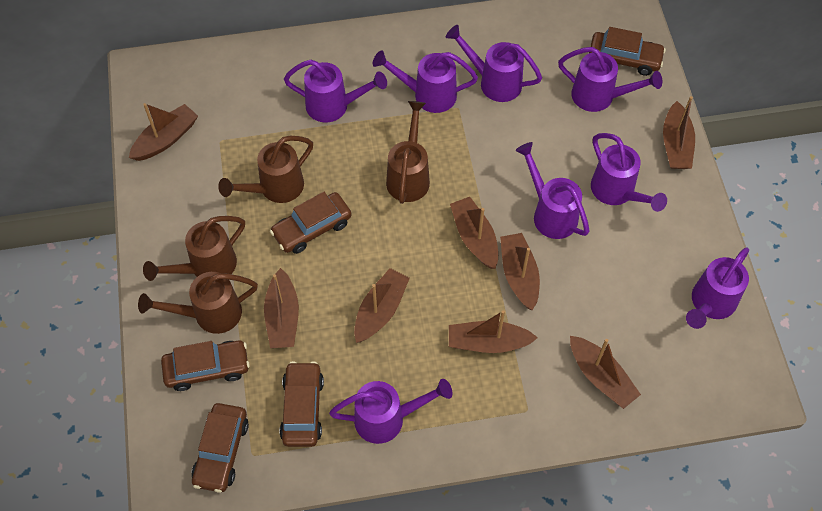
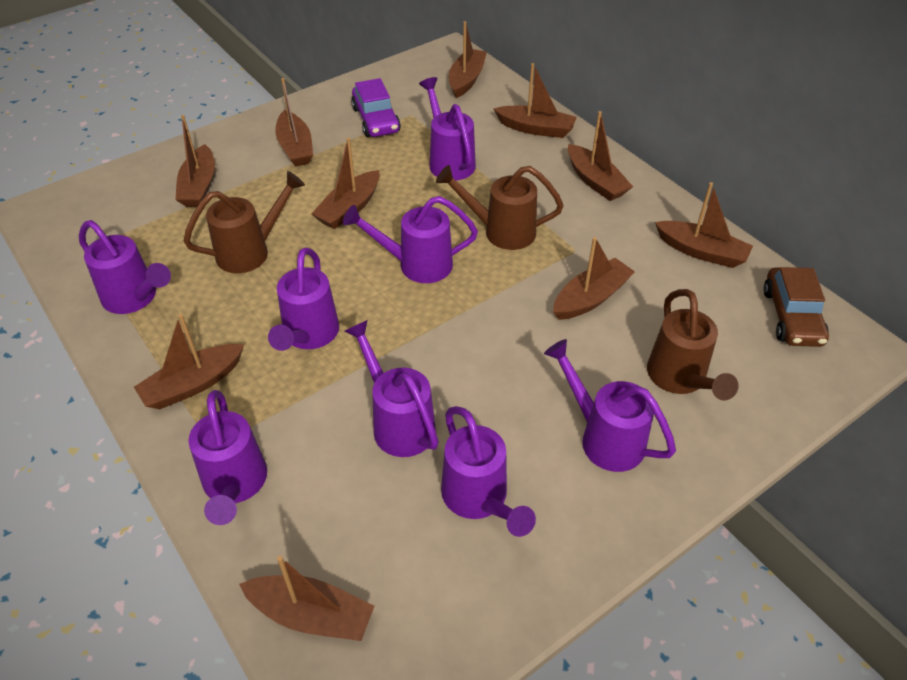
brown boat: 8 -> 10
brown car: 5 -> 1
brown watering can: 4 -> 3
purple car: 0 -> 1

